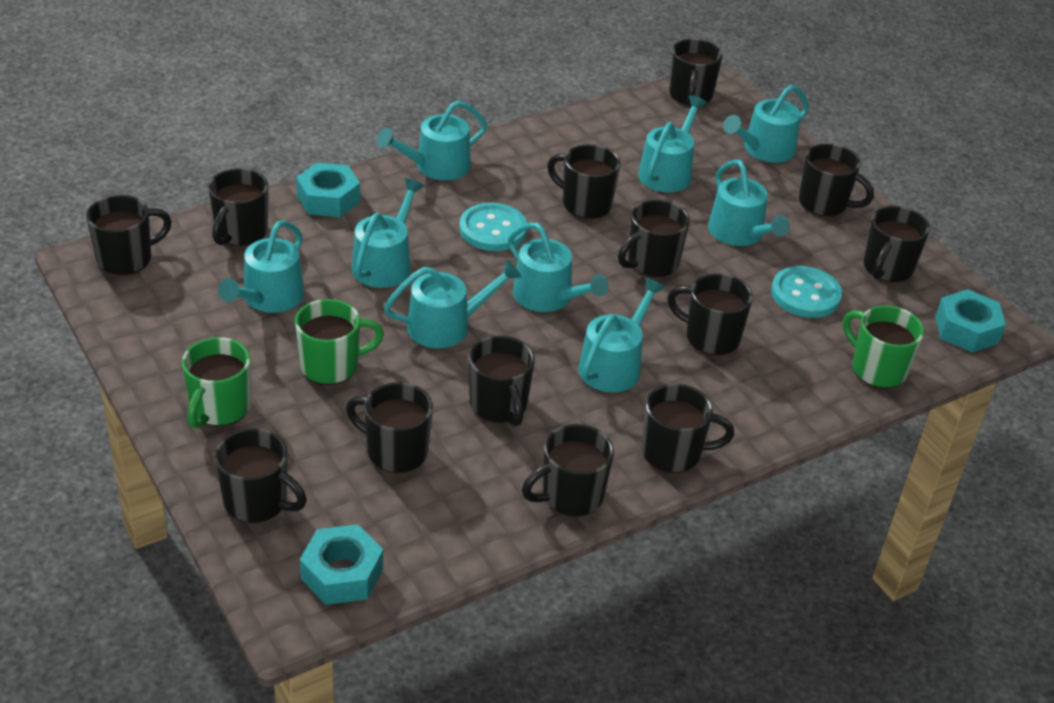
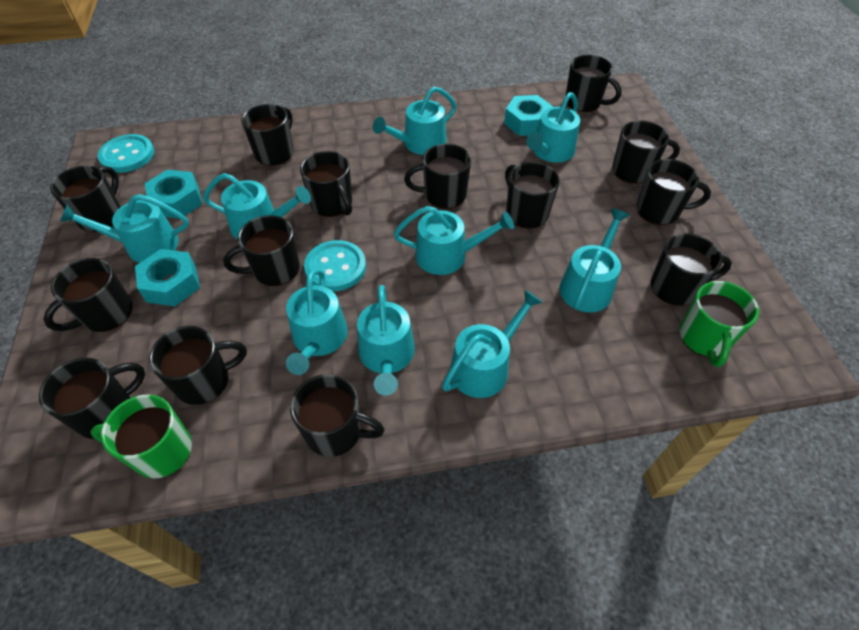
black mug: 13 -> 14
green mug: 3 -> 2

